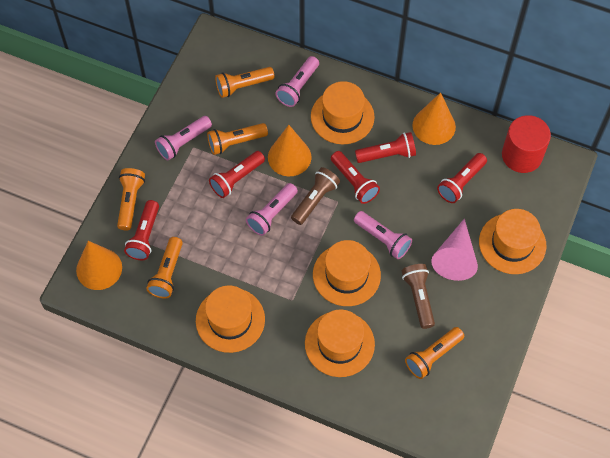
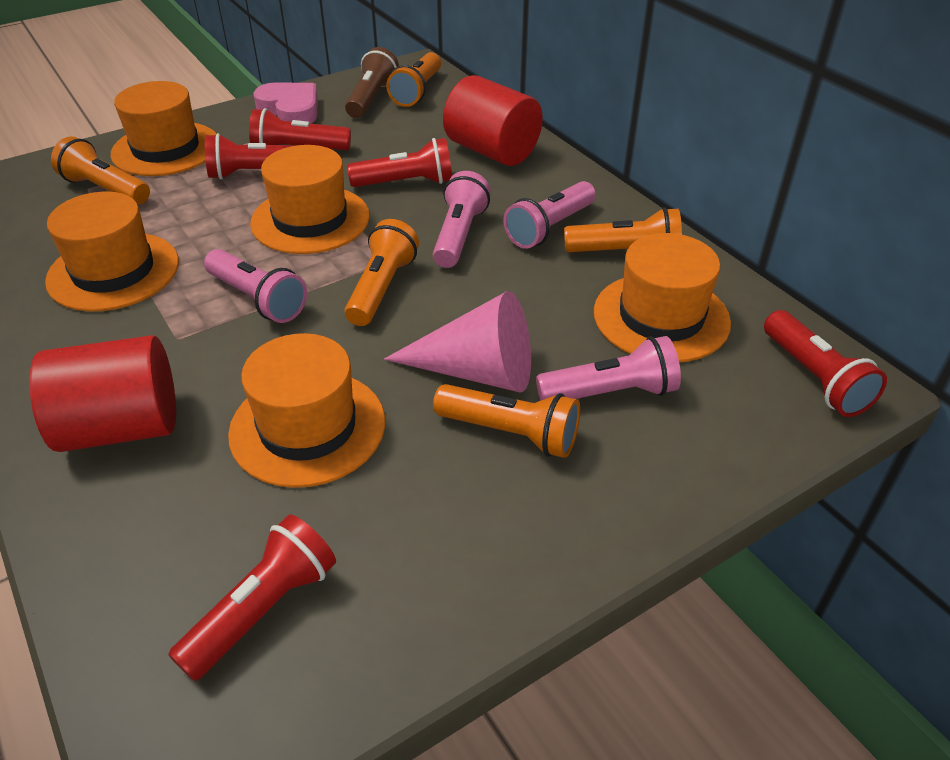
brown flashlight: 2 -> 1
orange cone: 3 -> 0
pink heart: 0 -> 1
red cylinder: 1 -> 2

